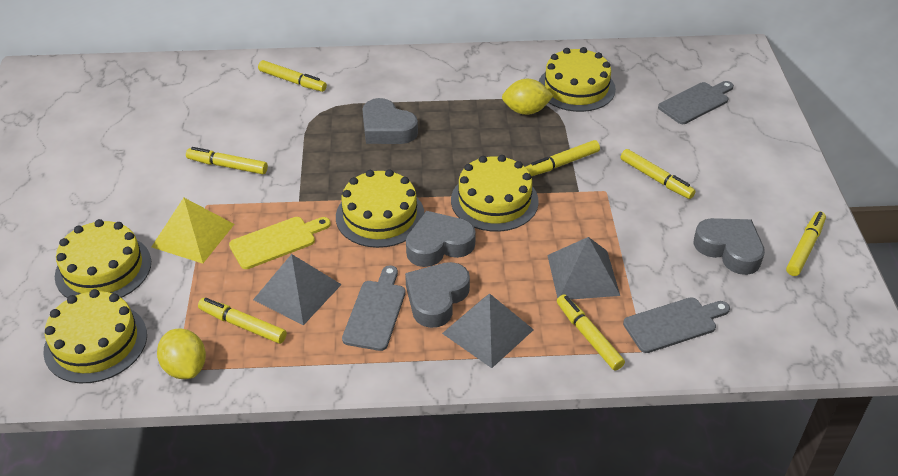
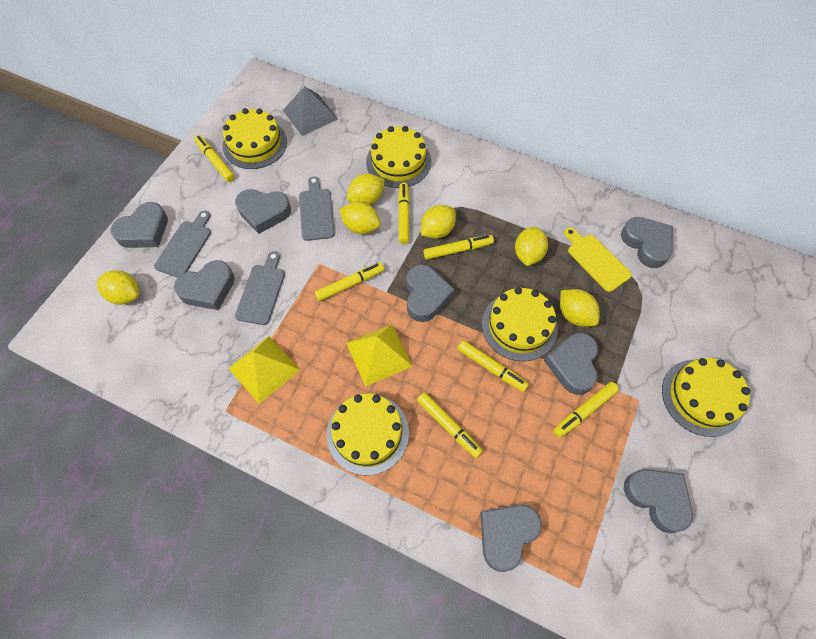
grey heart: 4 -> 8
grey pyramid: 3 -> 1
yellow lemon: 2 -> 6
yellow pyramid: 1 -> 2

